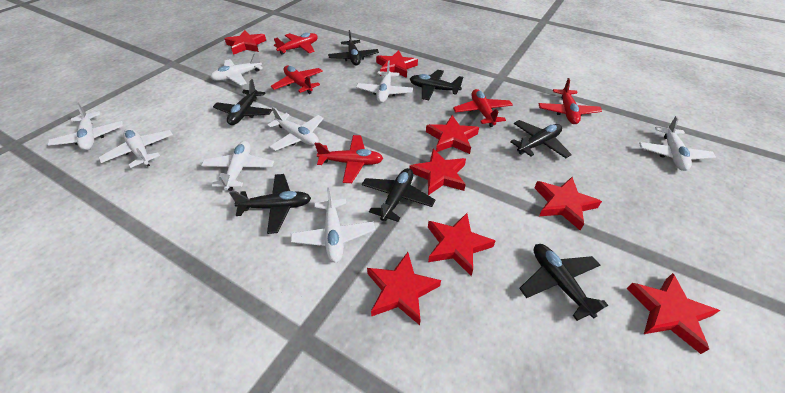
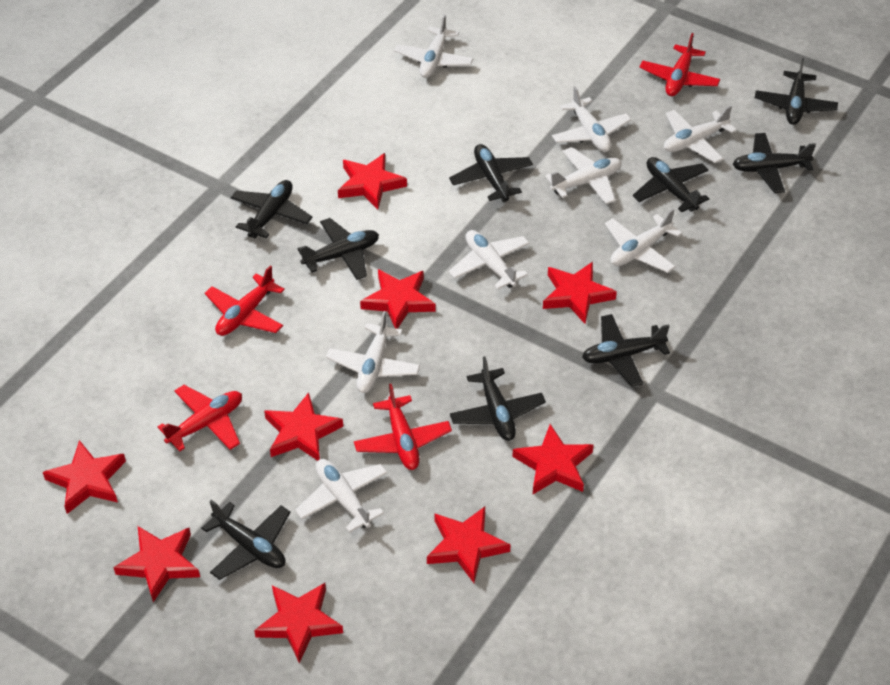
black plane: 7 -> 9
red plane: 5 -> 4
red star: 8 -> 9

